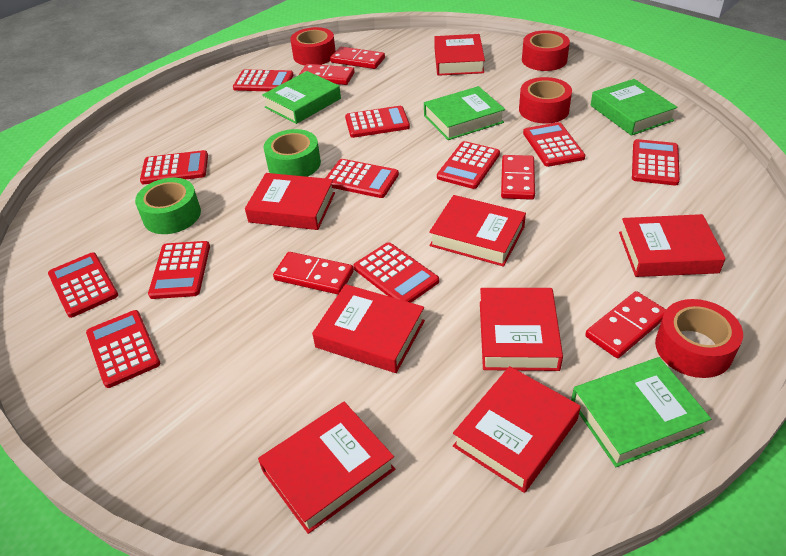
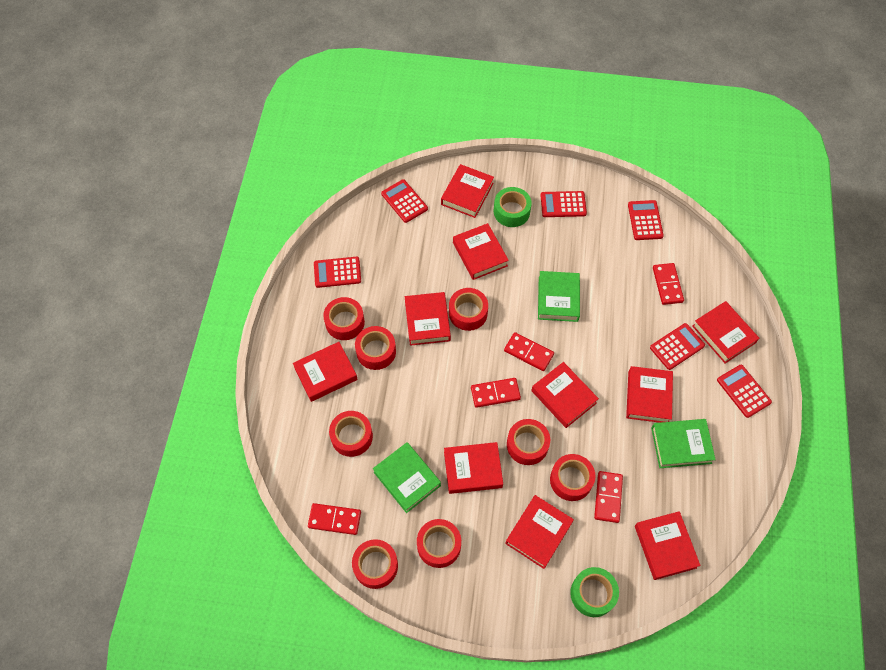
green book: 4 -> 3
red book: 8 -> 10
red calculator: 11 -> 6
red tape: 4 -> 8

